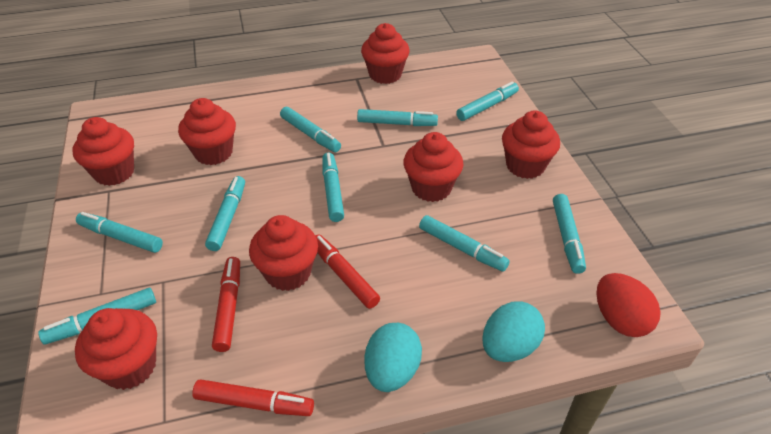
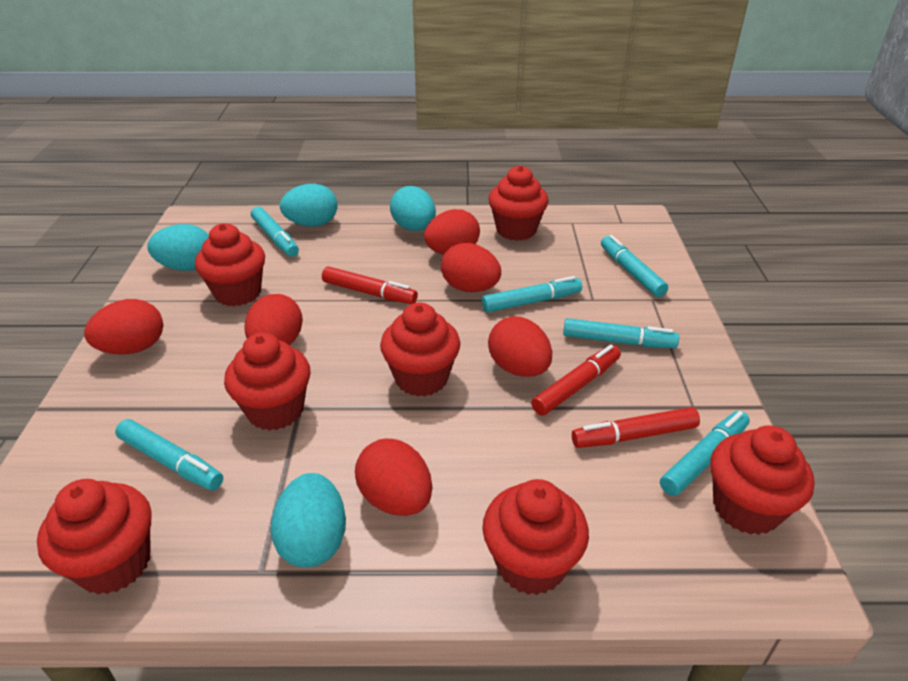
red egg: 1 -> 6
turquoise egg: 2 -> 4
turquoise marker: 9 -> 6

